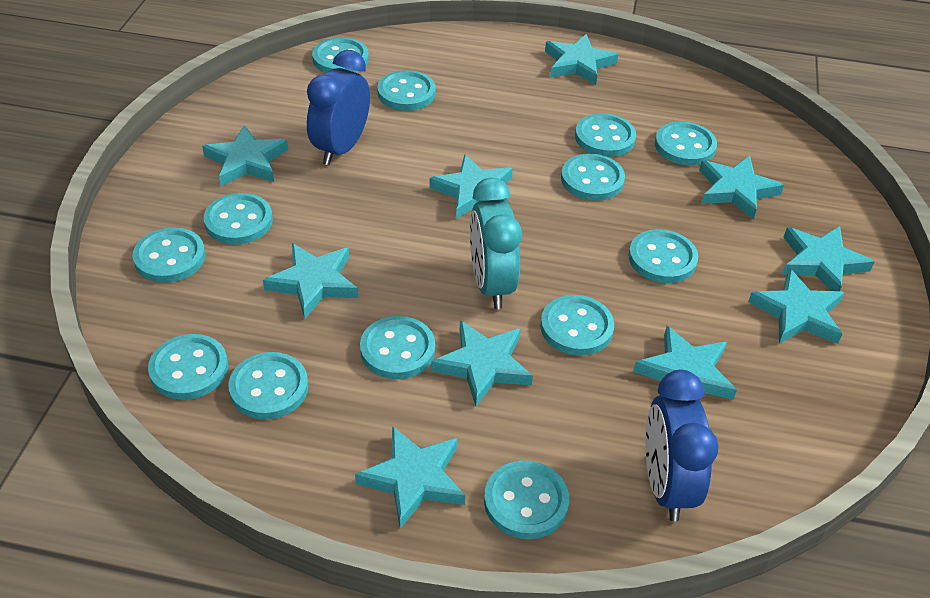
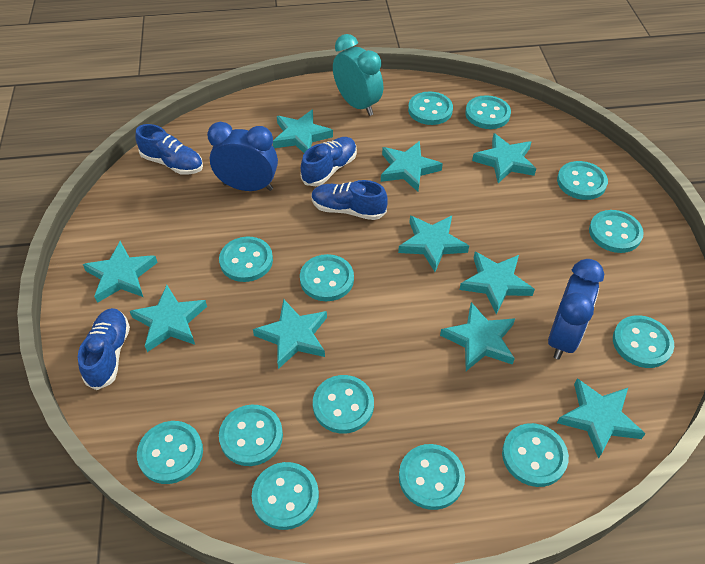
blue shoe: 0 -> 4

